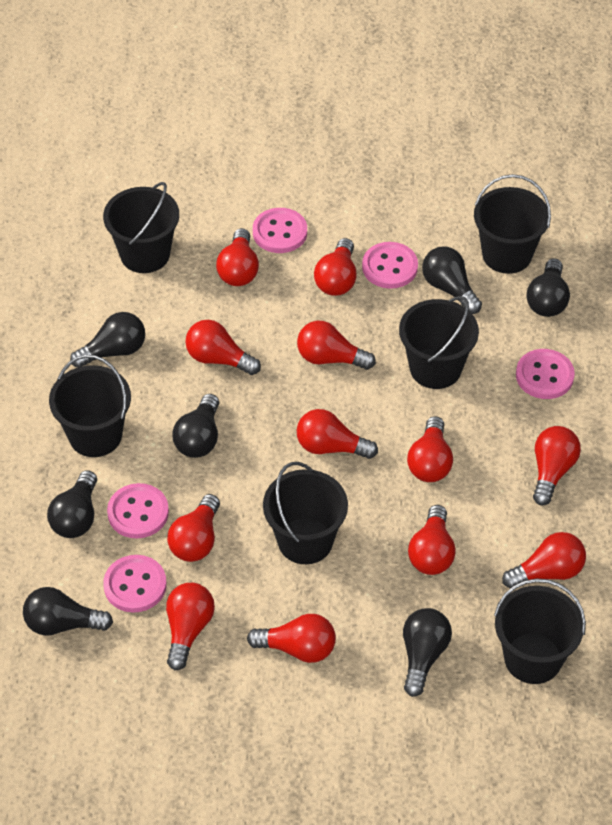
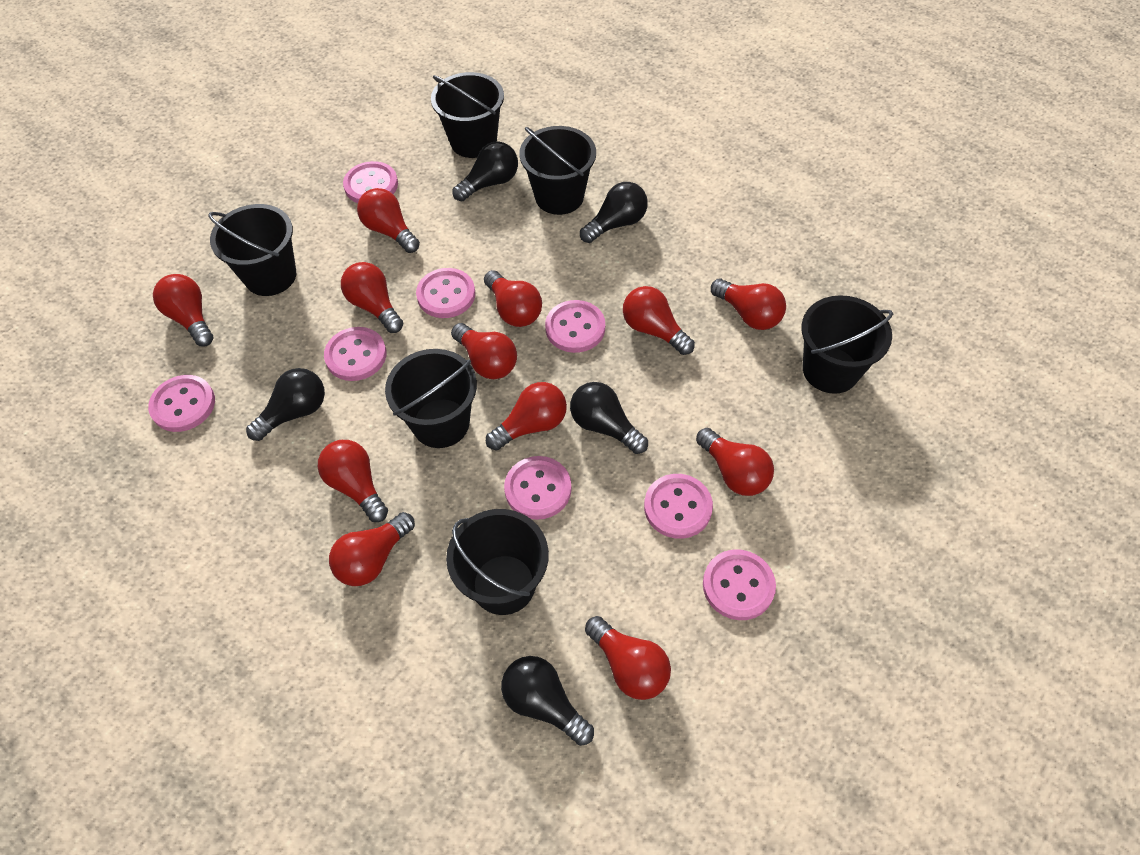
black light bulb: 7 -> 5
pink button: 5 -> 8

